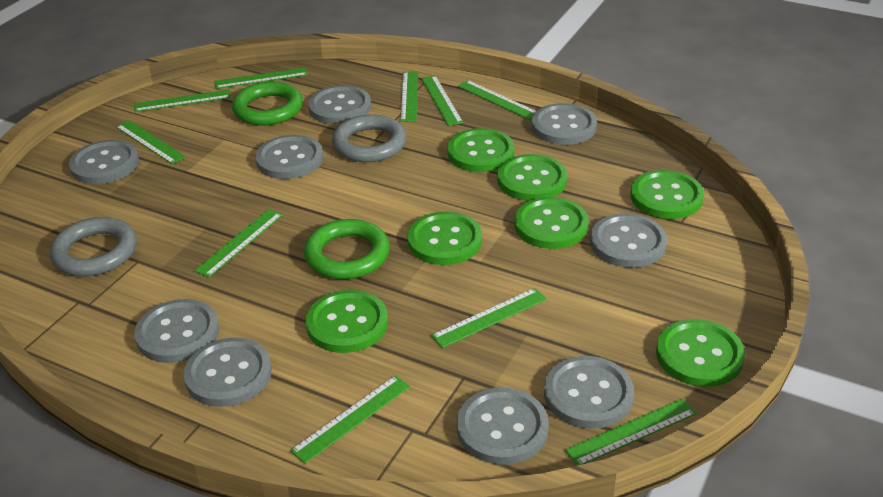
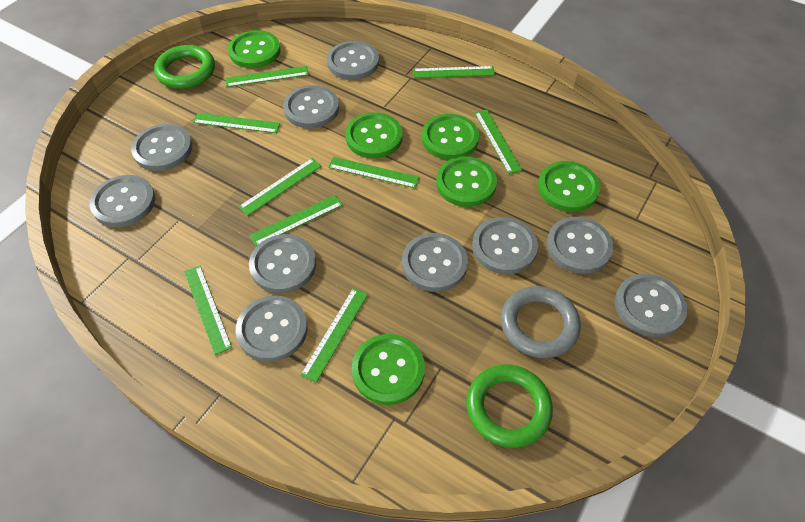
green button: 7 -> 6
green ruler: 10 -> 9
grey button: 9 -> 10
grey ring: 2 -> 1

